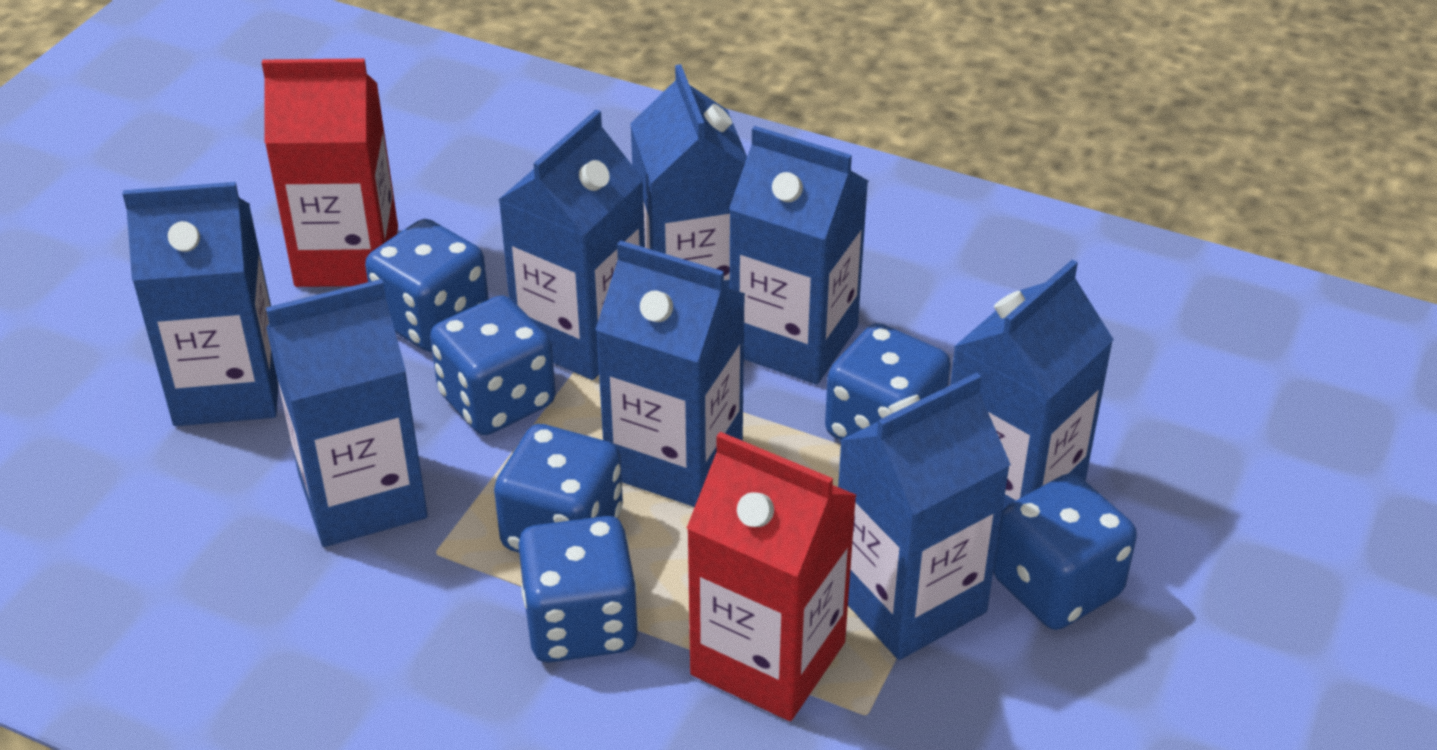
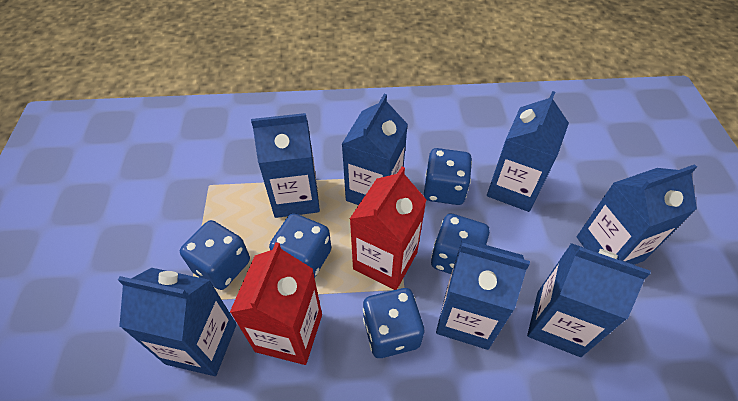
blue carton: 8 -> 7
blue dice: 6 -> 5

